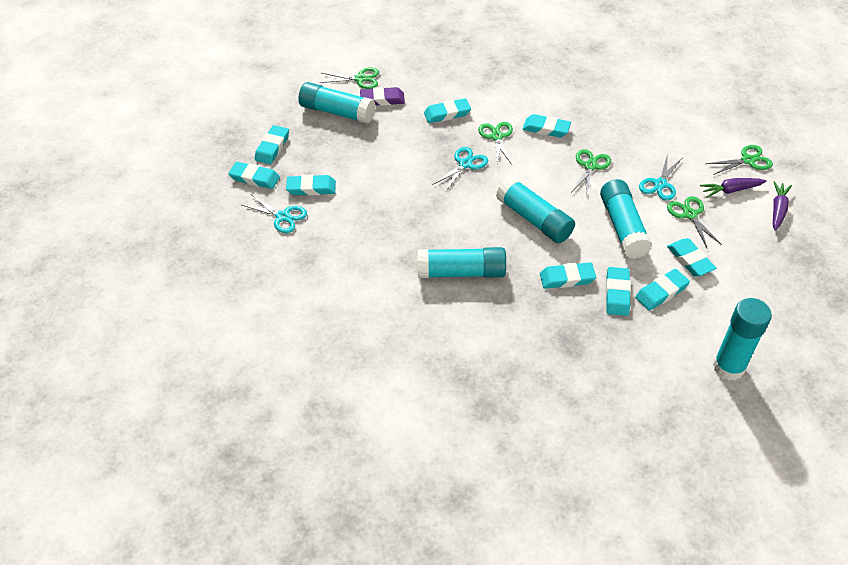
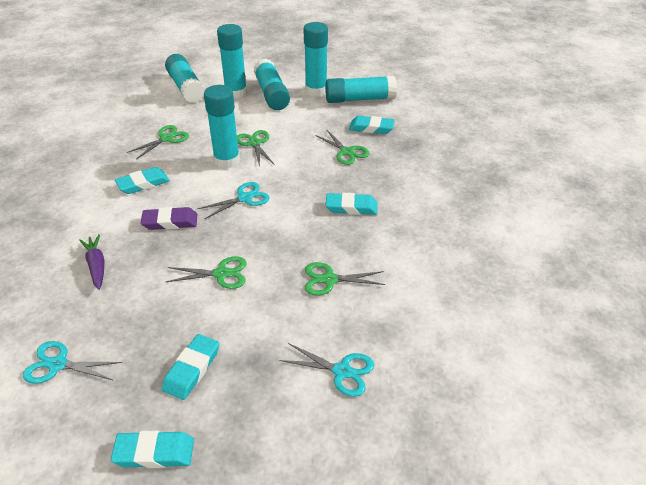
purple carrot: 2 -> 1
turquoise eraser: 9 -> 5
turquoise glue stick: 5 -> 6

